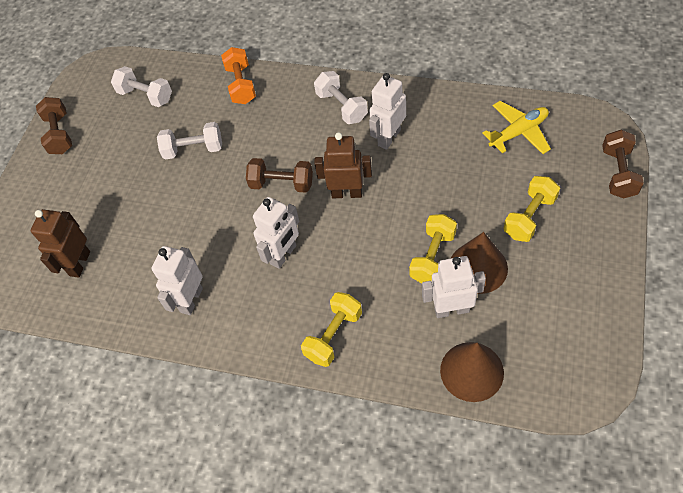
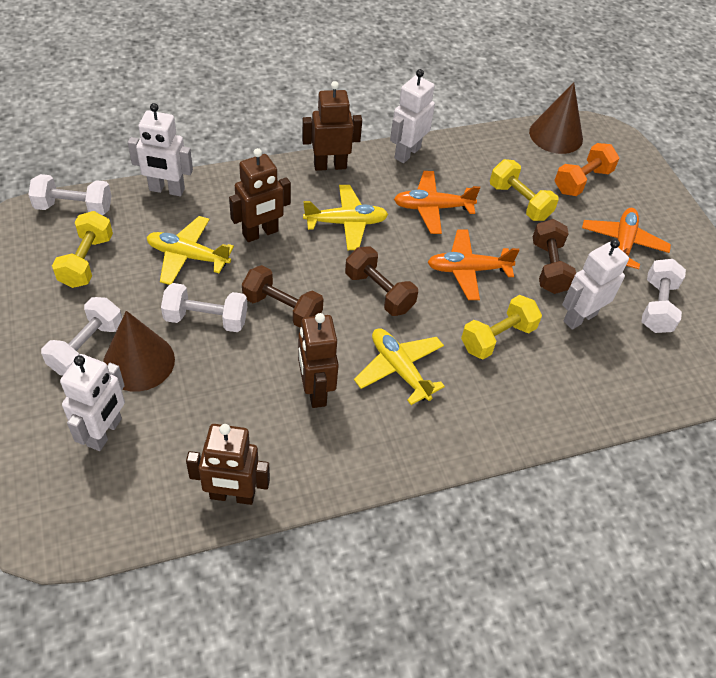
brown robot: 2 -> 4
orange plane: 0 -> 3
white dumbbell: 3 -> 4
yellow plane: 1 -> 3

